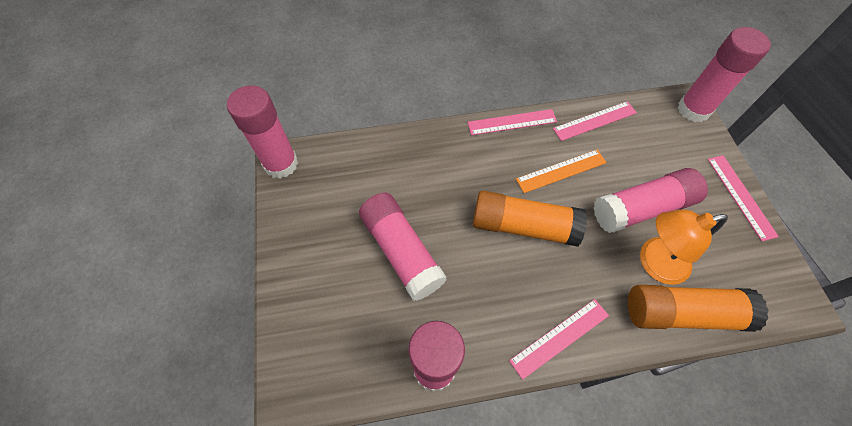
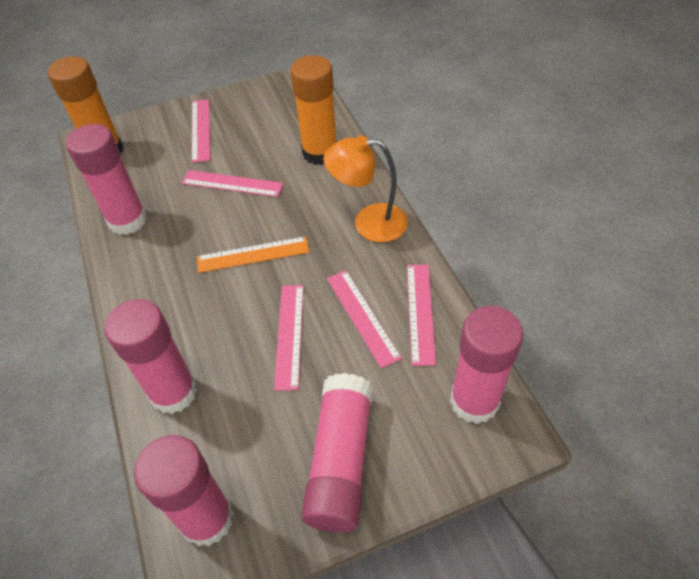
pink ruler: 4 -> 5

